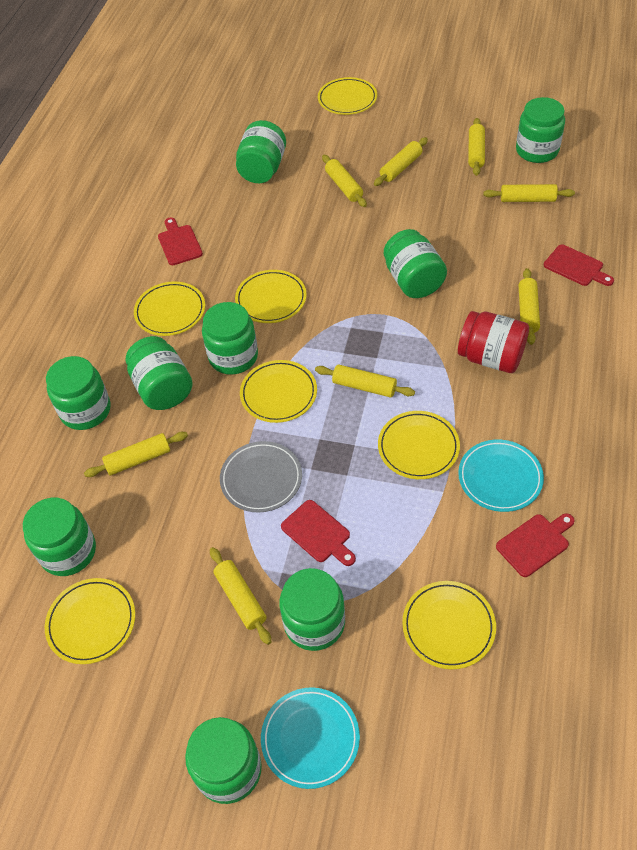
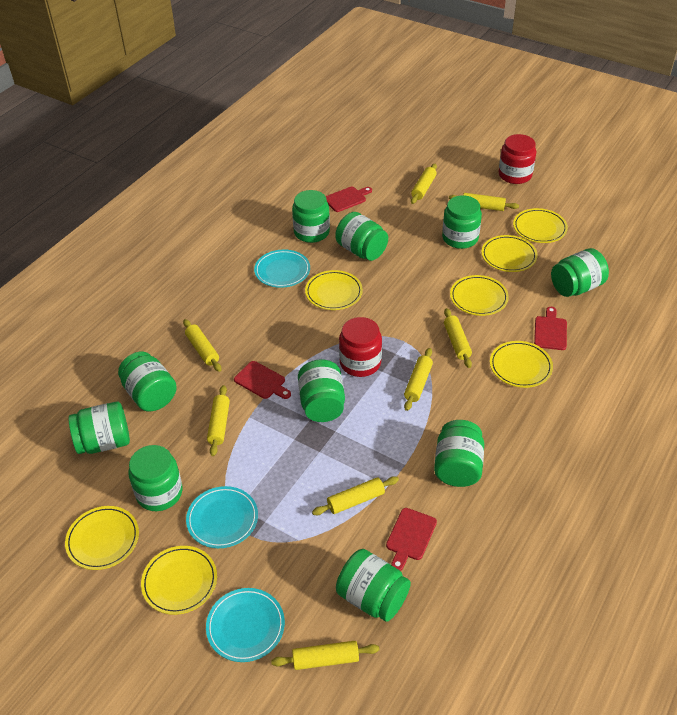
green jar: 9 -> 10
grey plate: 1 -> 0
red jar: 1 -> 2
turquoise plate: 2 -> 3

